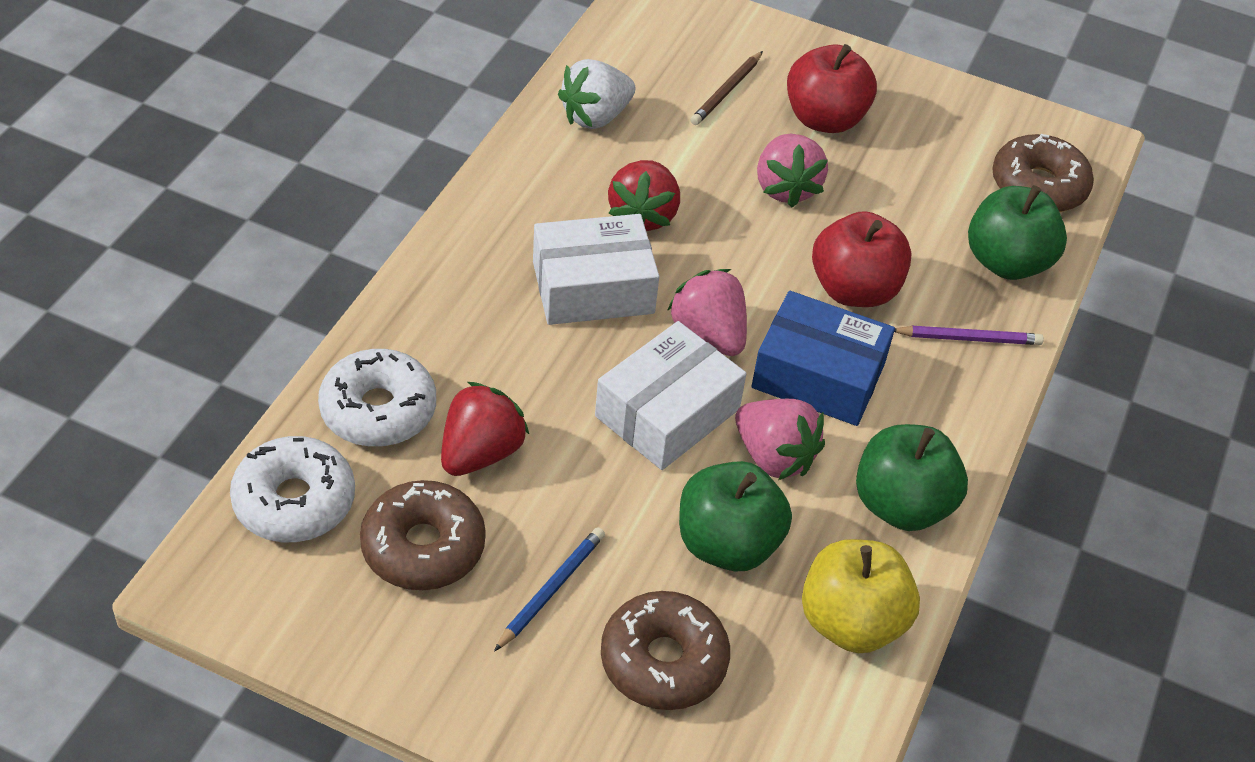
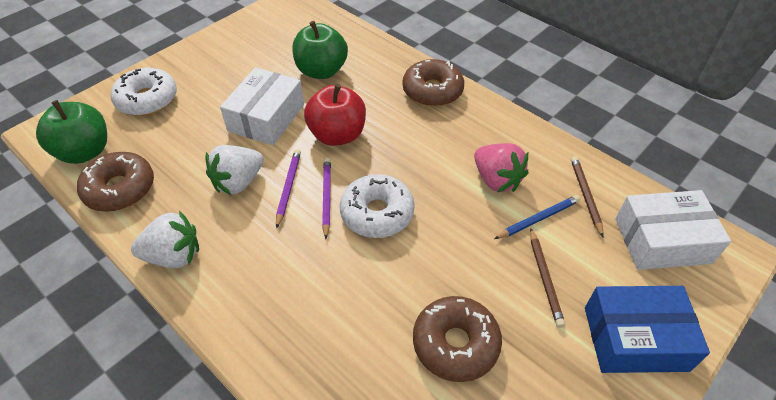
brown pencil: 1 -> 2
green apple: 3 -> 2
pink strawberry: 3 -> 1
purple pencil: 1 -> 2
red apple: 2 -> 1
red strawberry: 2 -> 0
white strawberry: 1 -> 2
yellow apple: 1 -> 0

